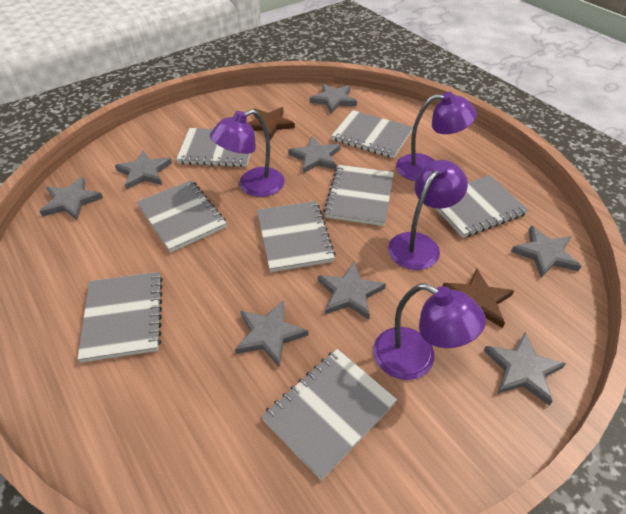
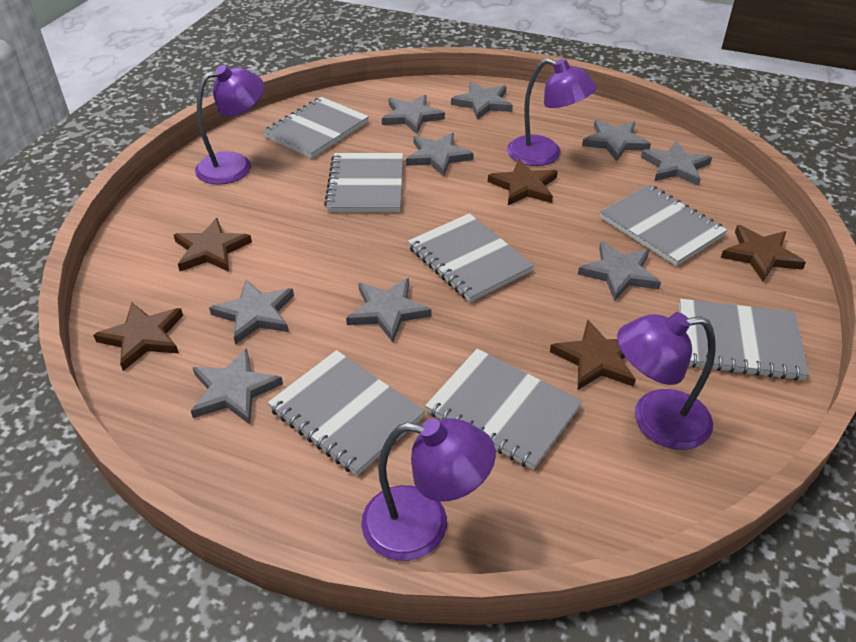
brown star: 2 -> 5
grey notebook: 8 -> 7
grey star: 8 -> 9

